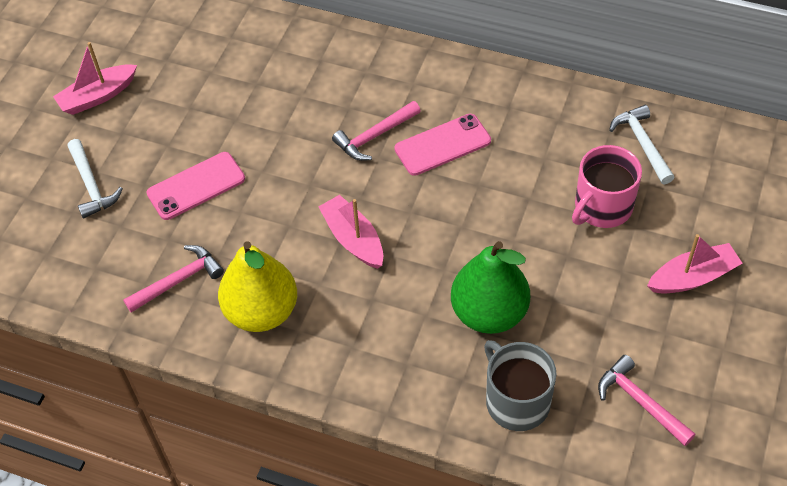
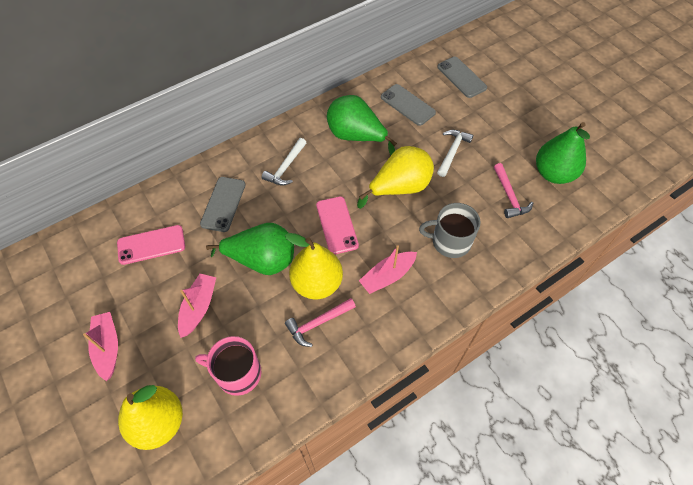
green pear: 1 -> 3
grey phone: 0 -> 3
pink hammer: 3 -> 2
yellow pear: 1 -> 3

